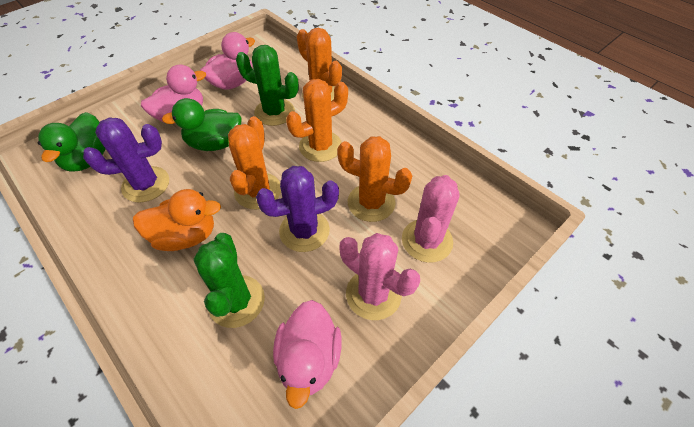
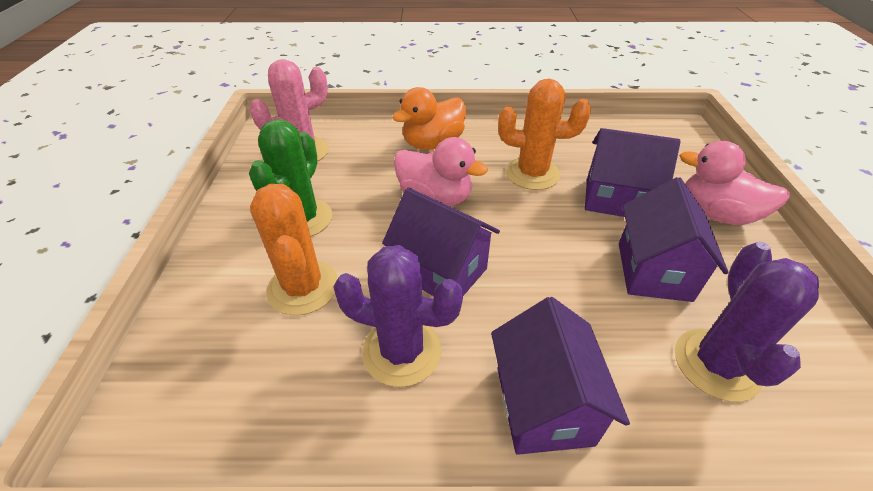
green cactus: 2 -> 1
green duck: 2 -> 0
orange cactus: 4 -> 2
pink cactus: 2 -> 1
pink duck: 3 -> 2
purple house: 0 -> 4

